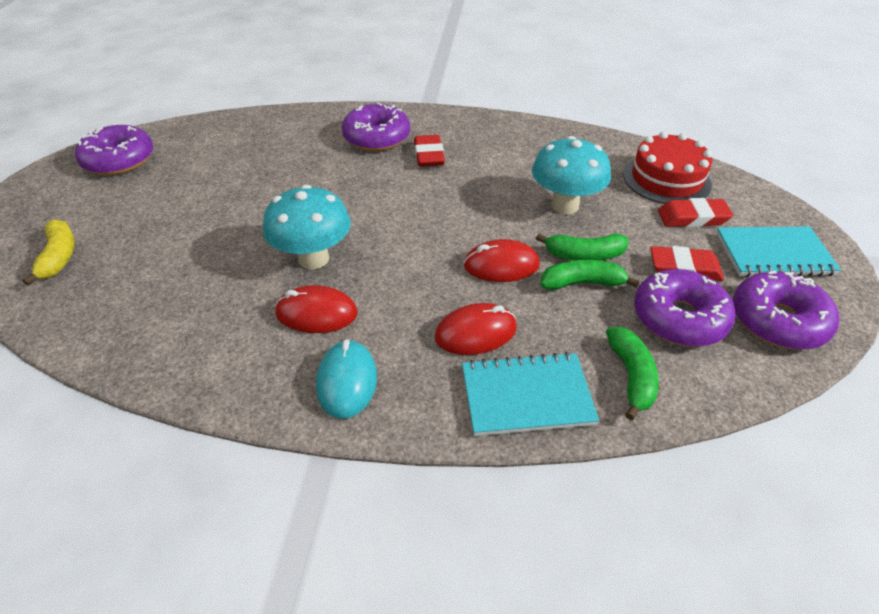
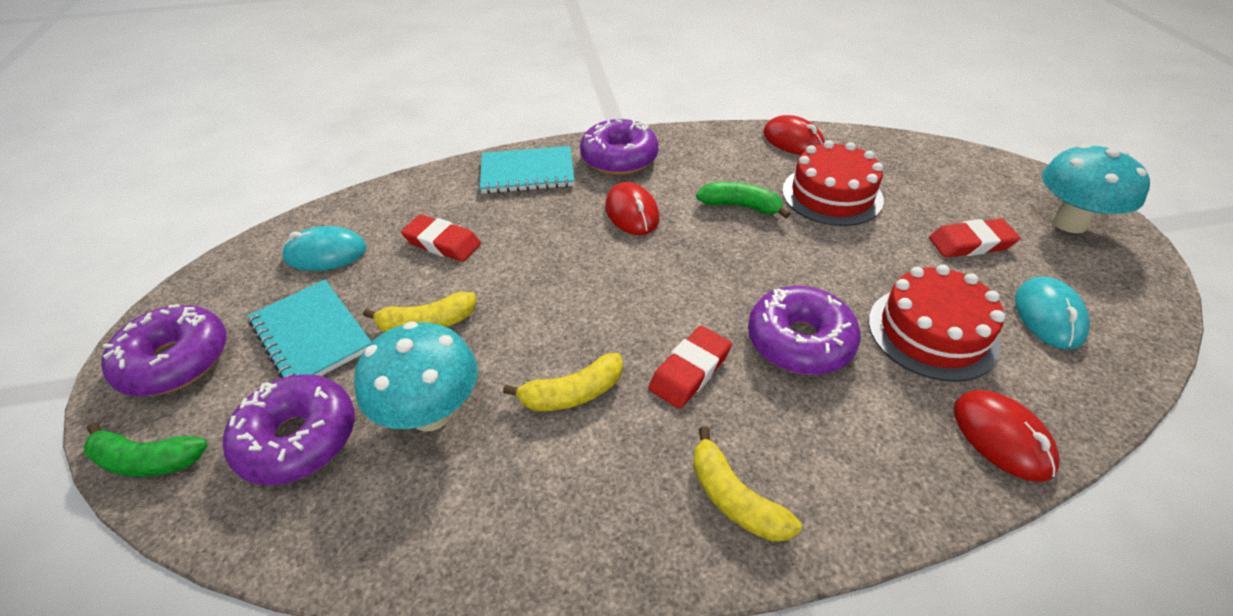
green banana: 3 -> 2
red cake: 1 -> 2
turquoise mouse: 1 -> 2
yellow banana: 1 -> 3

